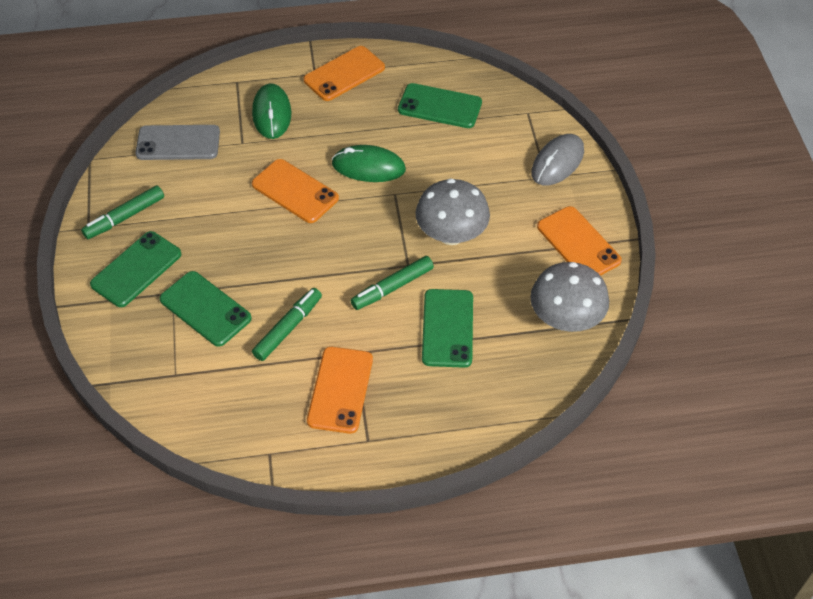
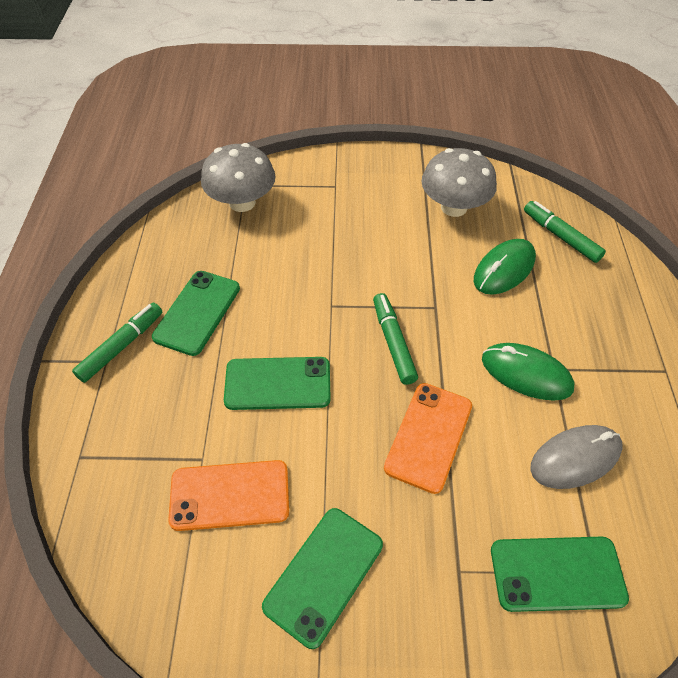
grey phone: 1 -> 0
orange phone: 4 -> 2

